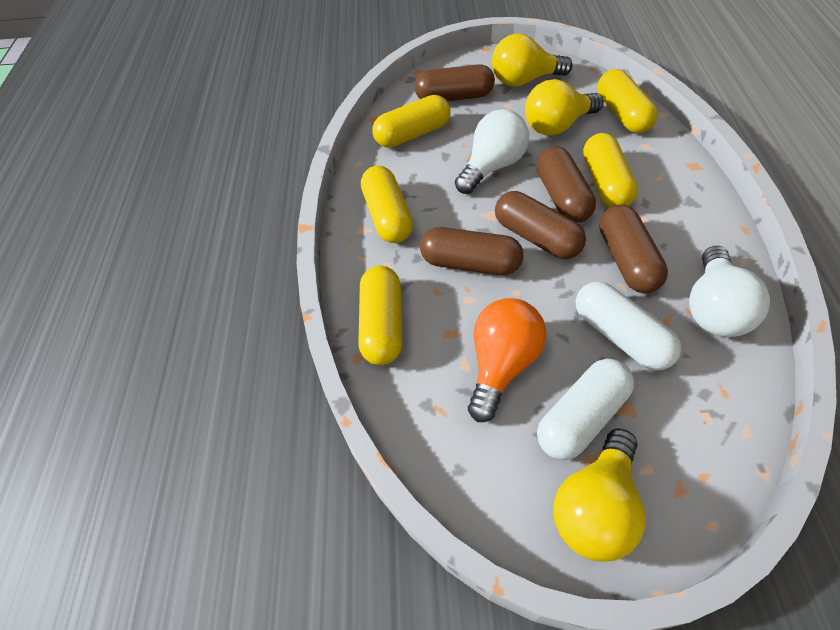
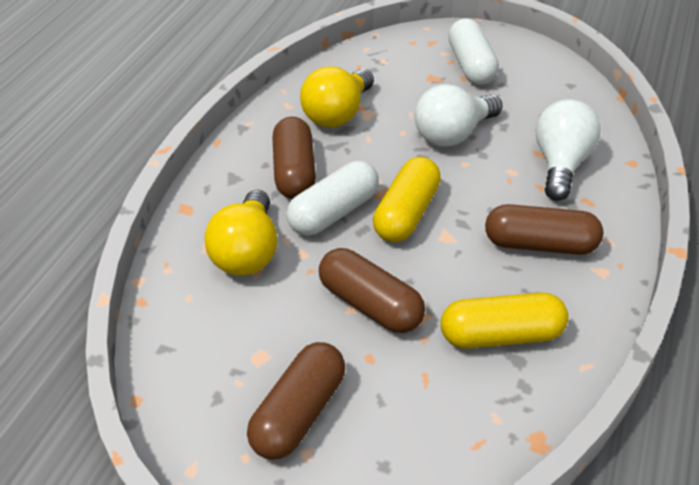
brown capsule: 5 -> 4
orange light bulb: 1 -> 0
yellow capsule: 5 -> 2
yellow light bulb: 3 -> 2

